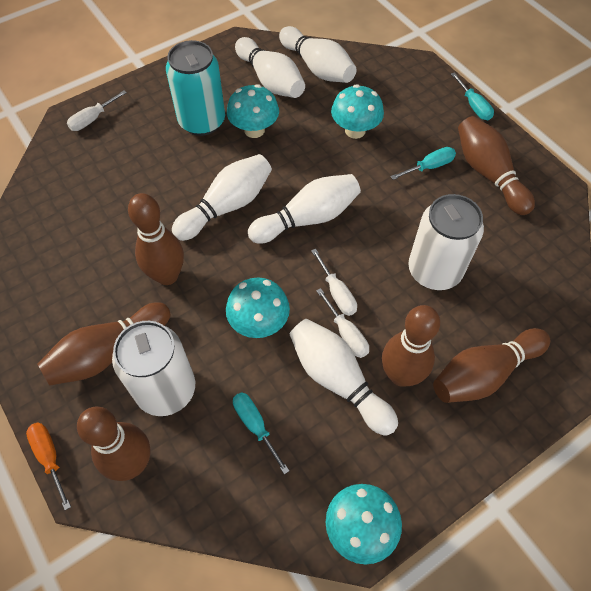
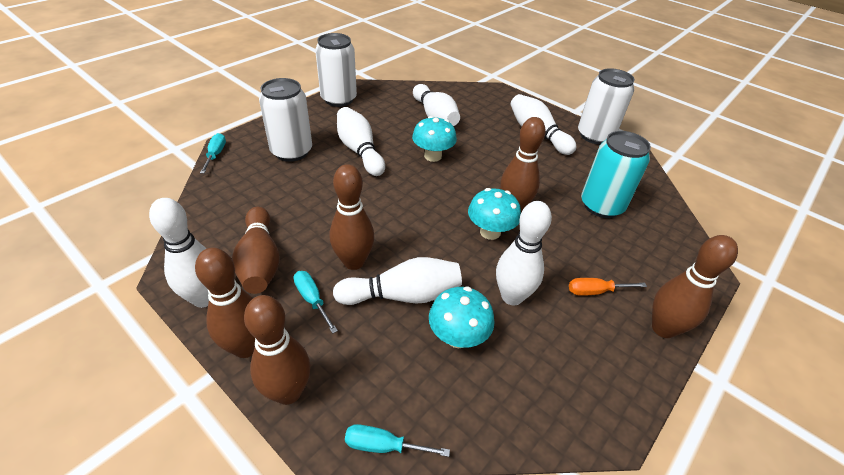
turquoise mushroom: 4 -> 3
white bowling pin: 5 -> 6
white can: 2 -> 3
white screwdriver: 3 -> 0

